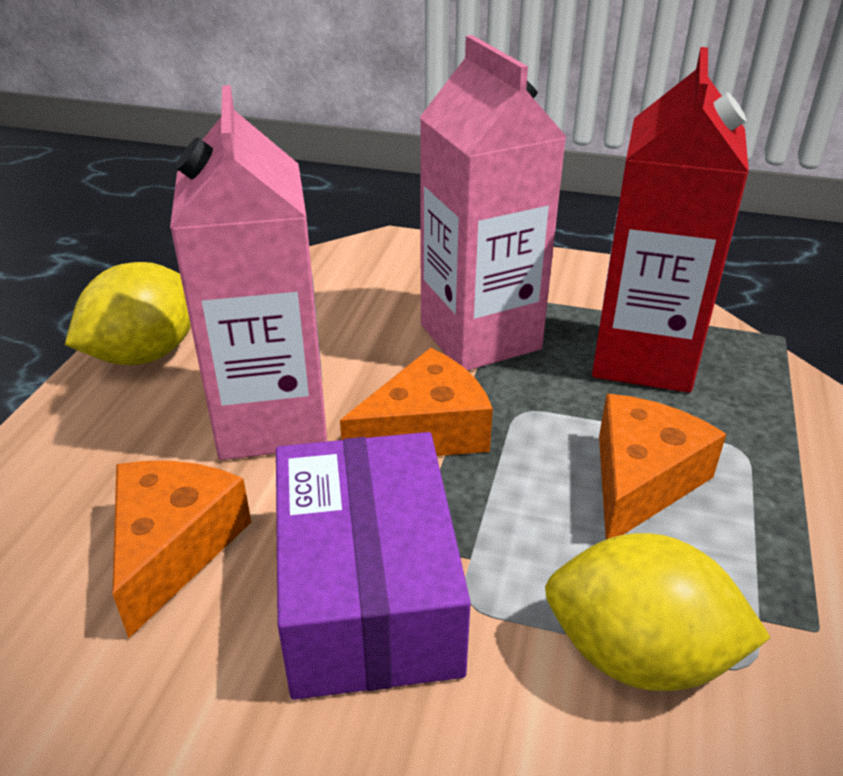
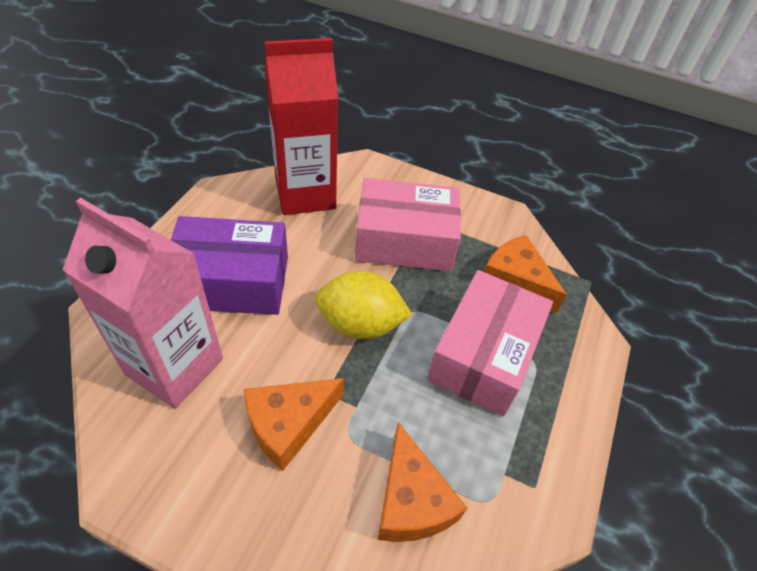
pink box: 0 -> 2
pink carton: 2 -> 1
yellow lemon: 2 -> 1

